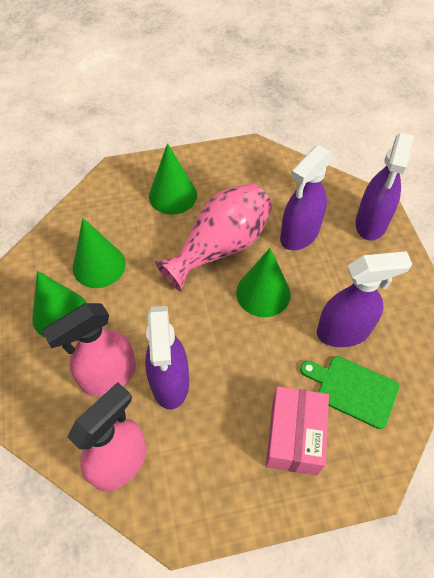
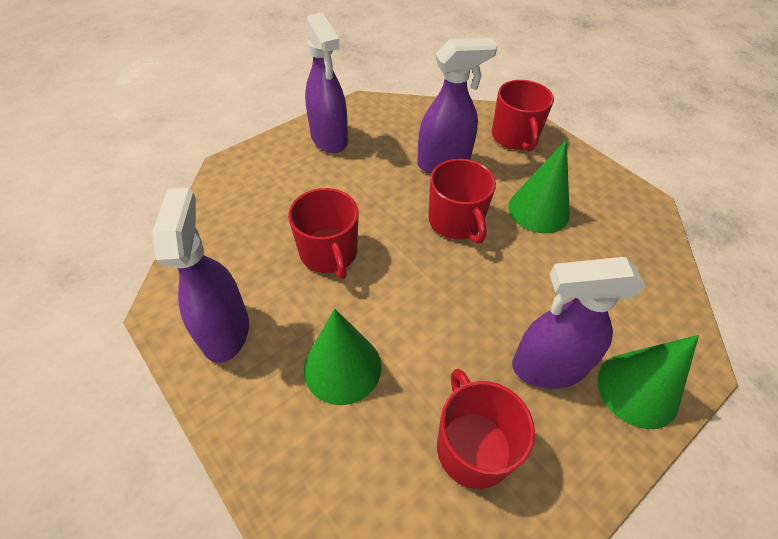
green cone: 4 -> 3
green cutting board: 1 -> 0
pink box: 1 -> 0
pink spray bottle: 2 -> 0
pink vase: 1 -> 0
red mug: 0 -> 4

